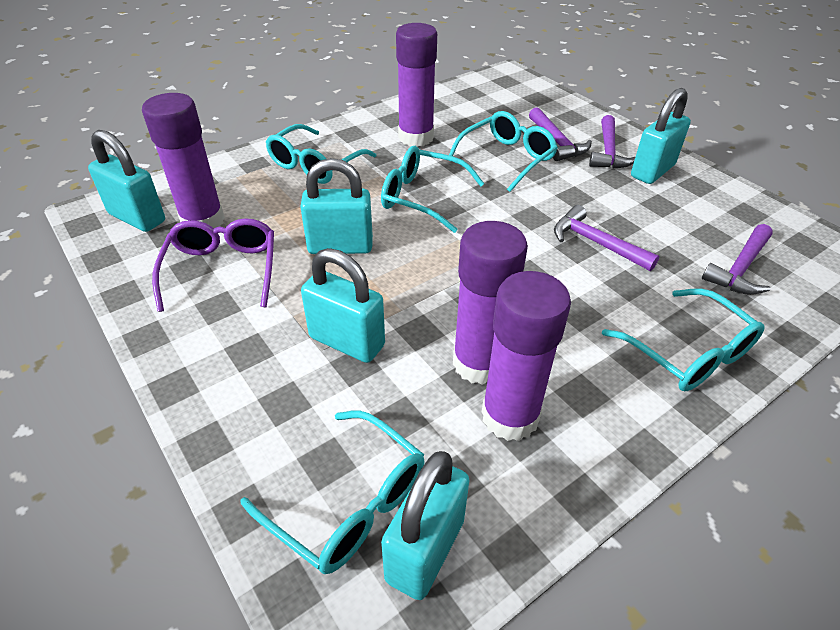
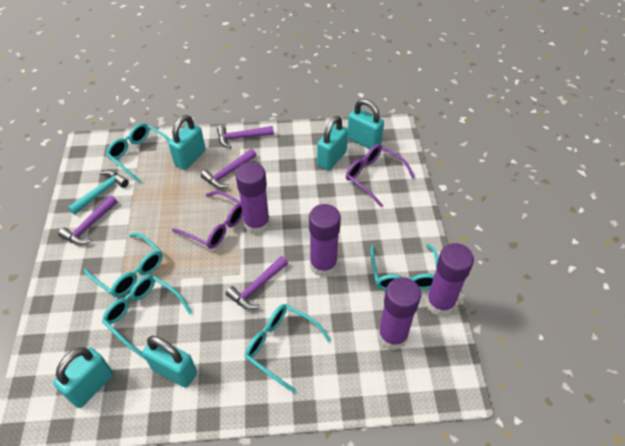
purple glasses: 1 -> 2
turquoise hammer: 0 -> 1

